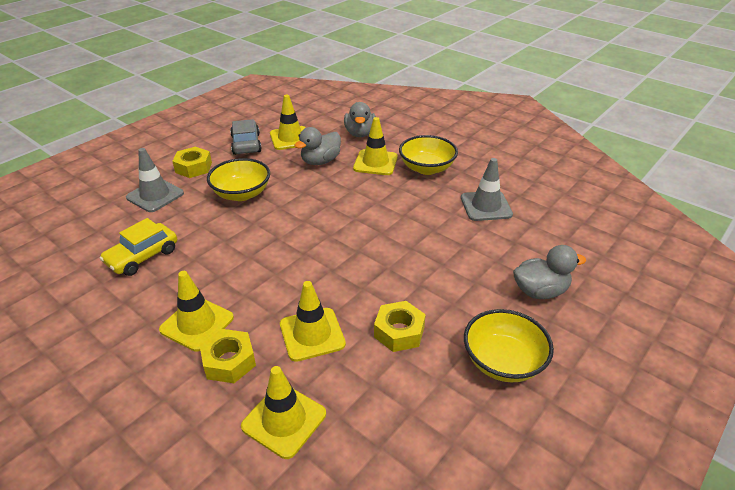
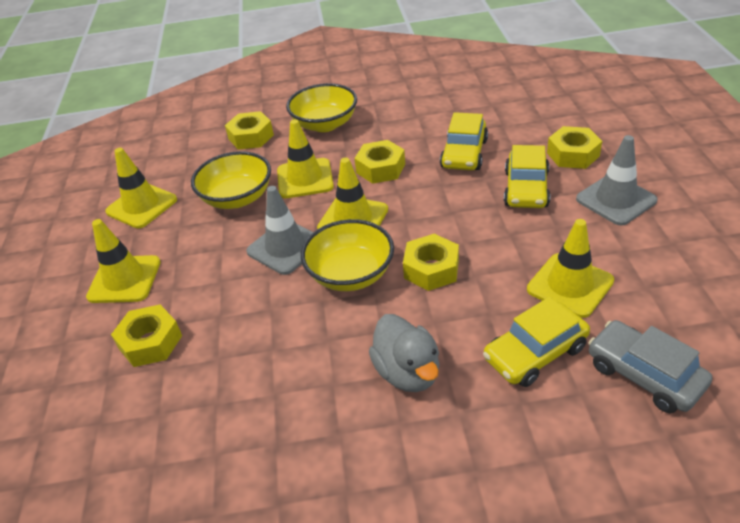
grey duck: 3 -> 1
yellow car: 1 -> 3
yellow nut: 3 -> 5

